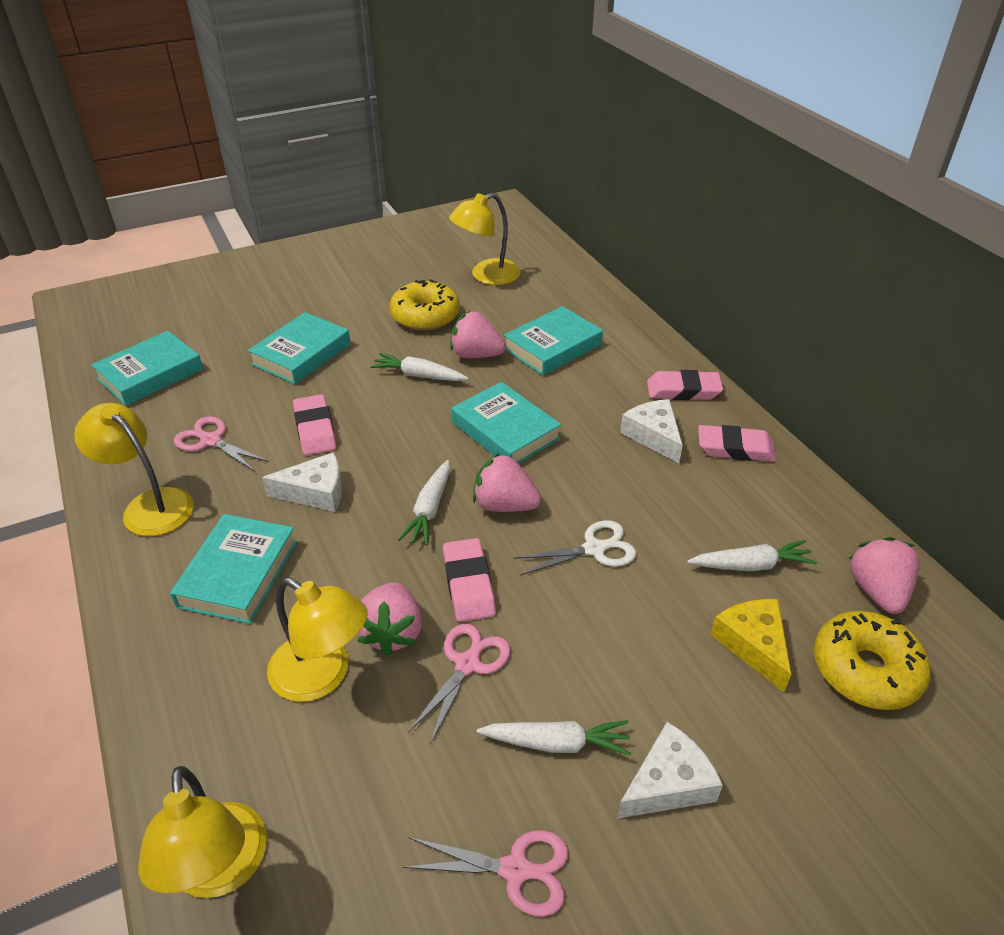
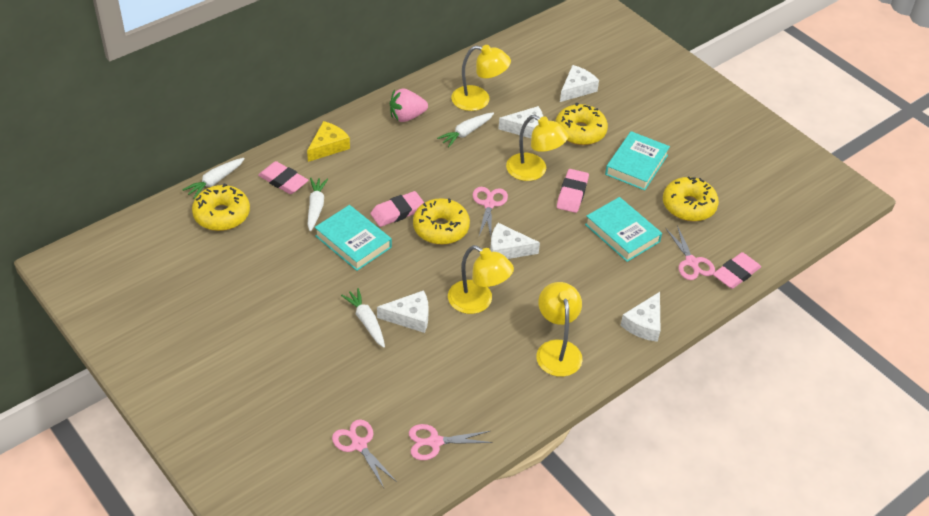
pink scissors: 3 -> 4
pink strawberry: 4 -> 1
turquoise book: 5 -> 3
white cheese: 3 -> 5
white scissors: 1 -> 0
yellow donut: 2 -> 4

